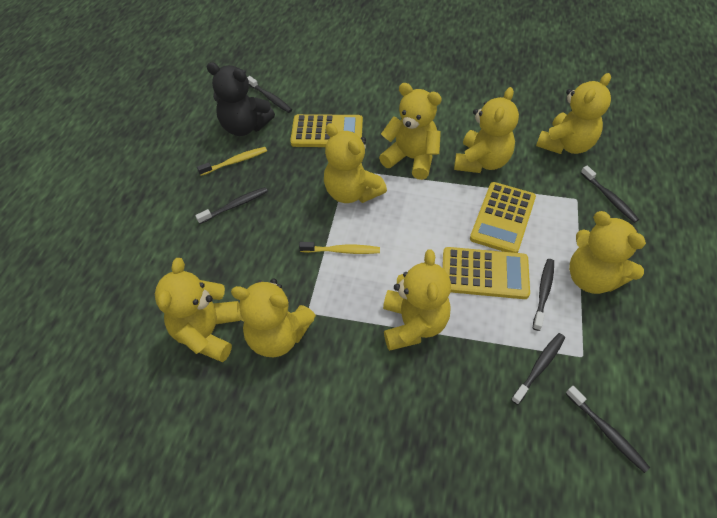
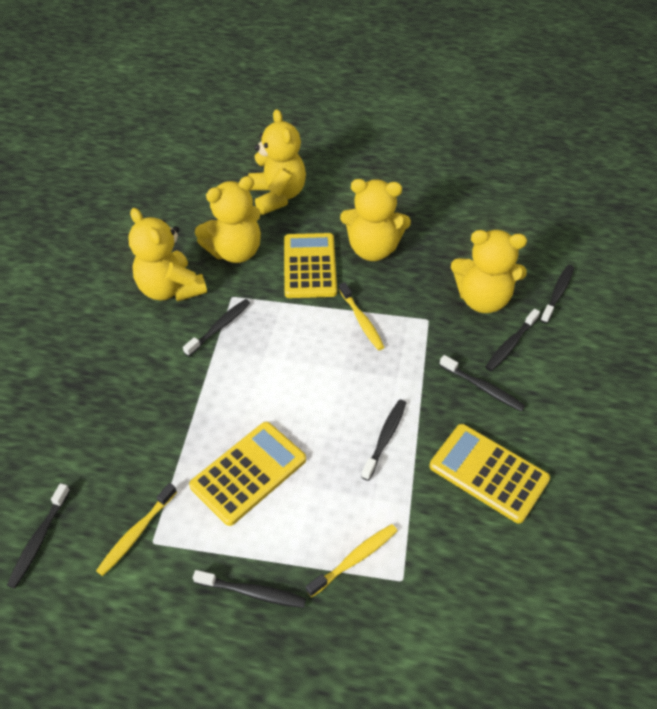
black teddy bear: 1 -> 0
black toothbrush: 6 -> 7
yellow teddy bear: 8 -> 5
yellow toothbrush: 2 -> 3

